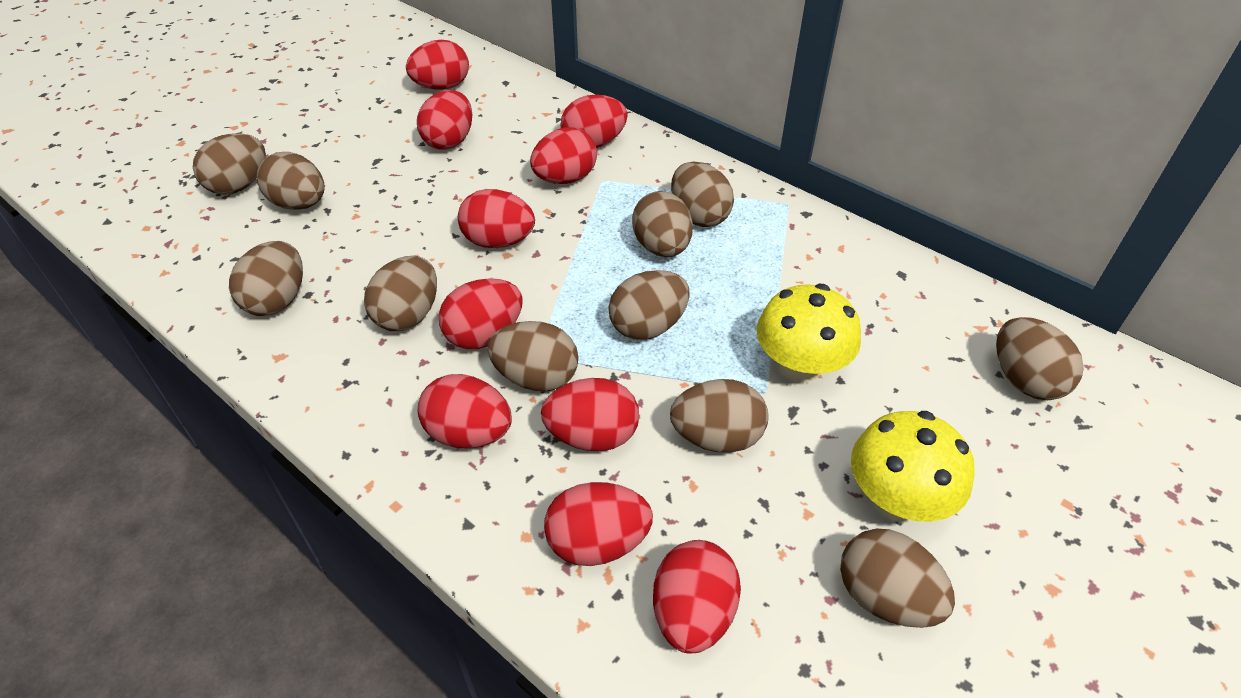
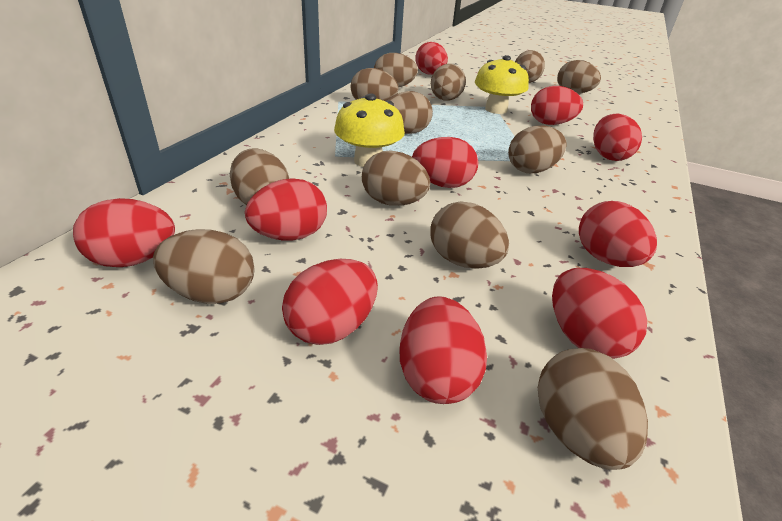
brown egg: 11 -> 12

